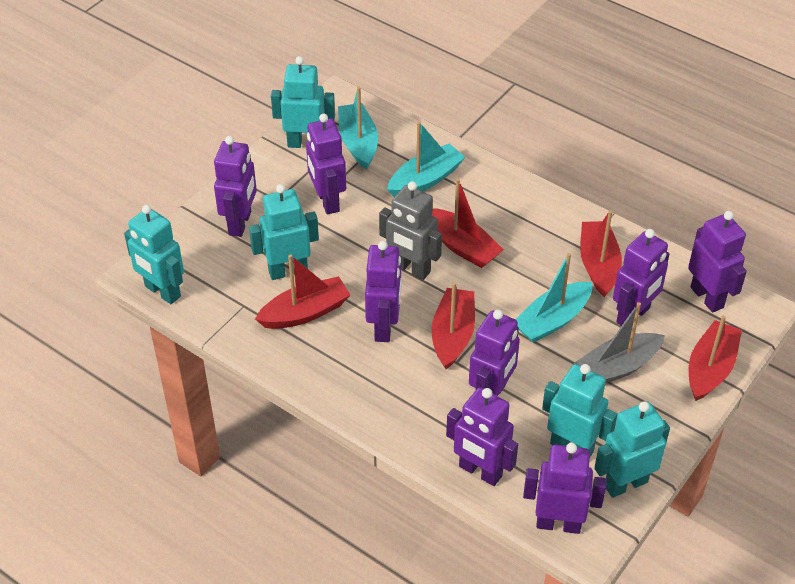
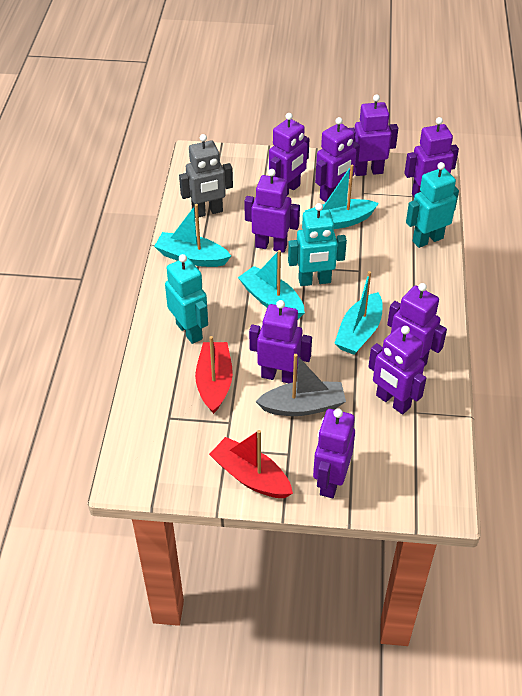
purple robot: 8 -> 9
red boat: 5 -> 2
turquoise boat: 3 -> 4
turquoise robot: 5 -> 3

